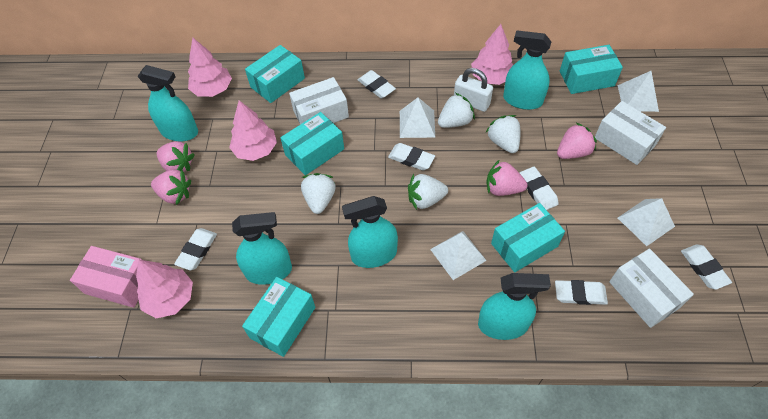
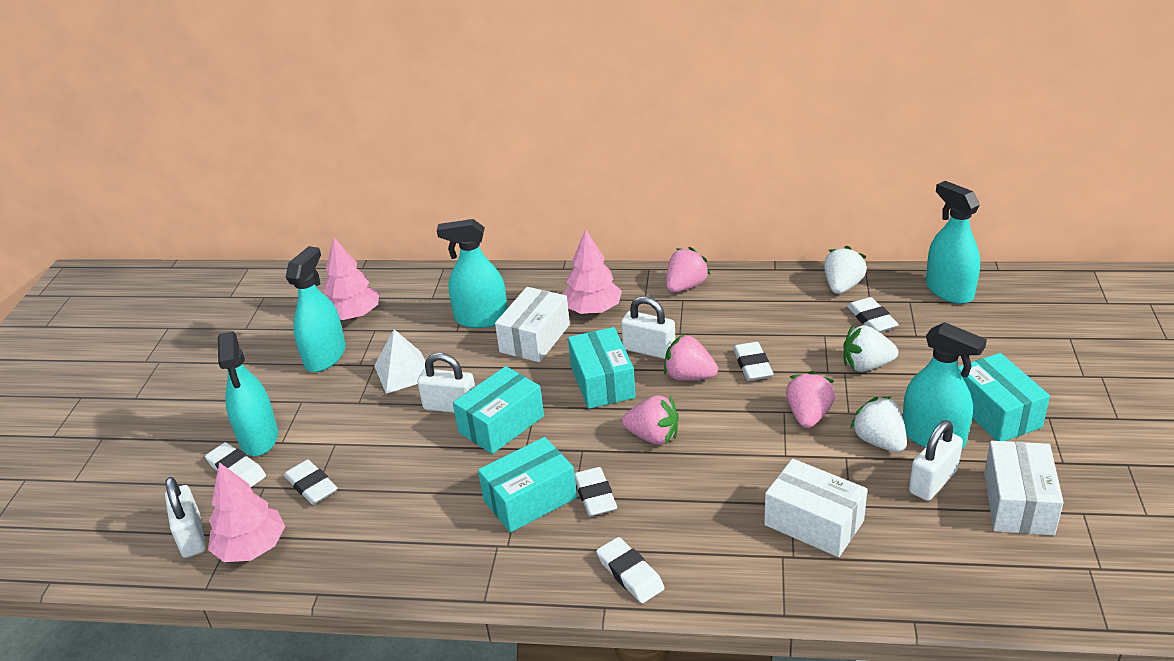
pink box: 1 -> 0
pink tree: 4 -> 3
turquoise box: 5 -> 4
white padlock: 1 -> 4
white pyramid: 4 -> 1
white strawberry: 4 -> 3

